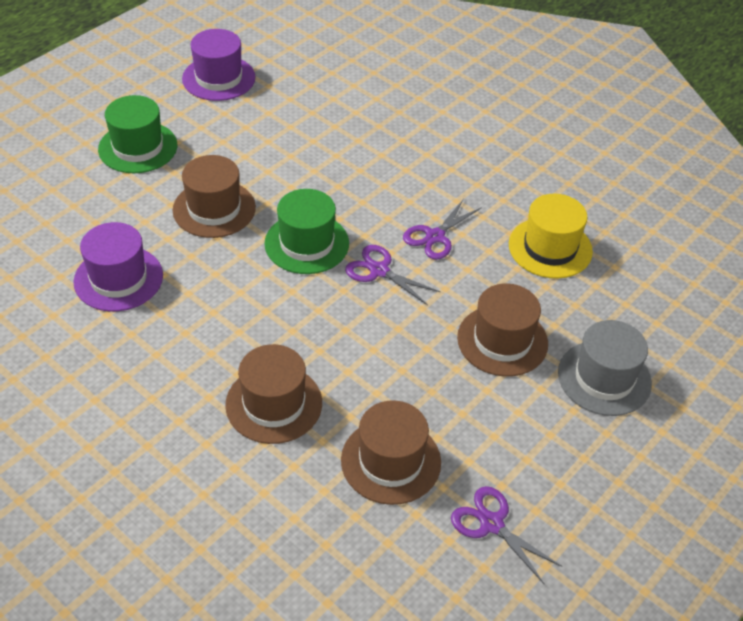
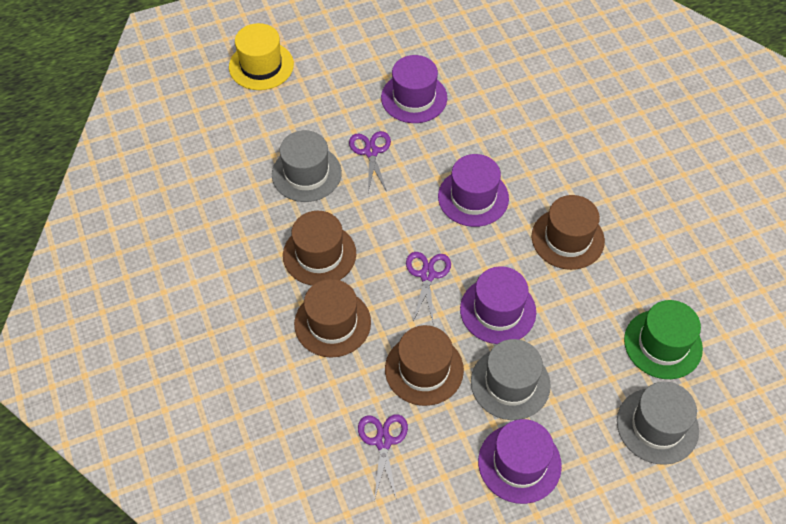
green hat: 2 -> 1
grey hat: 1 -> 3
purple hat: 2 -> 4

